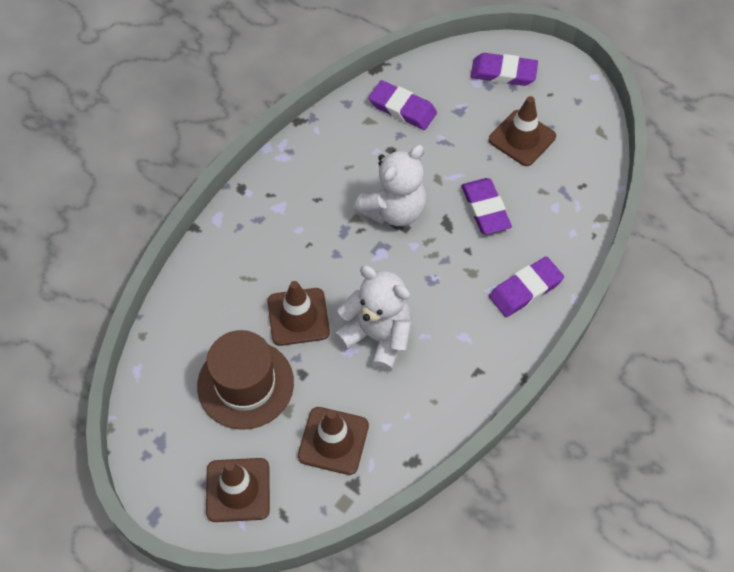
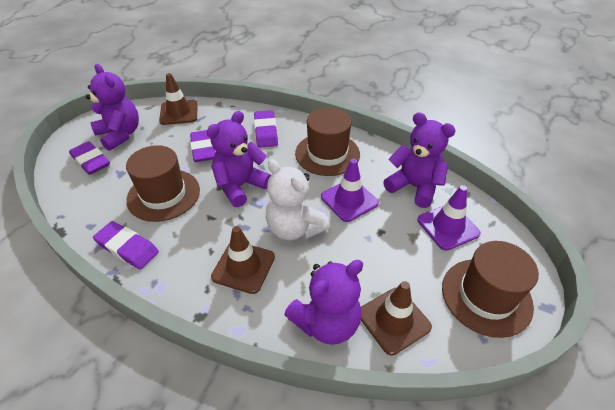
brown hat: 1 -> 3
brown traffic cone: 4 -> 3
purple teddy bear: 0 -> 4
purple traffic cone: 0 -> 2
white teddy bear: 2 -> 1

